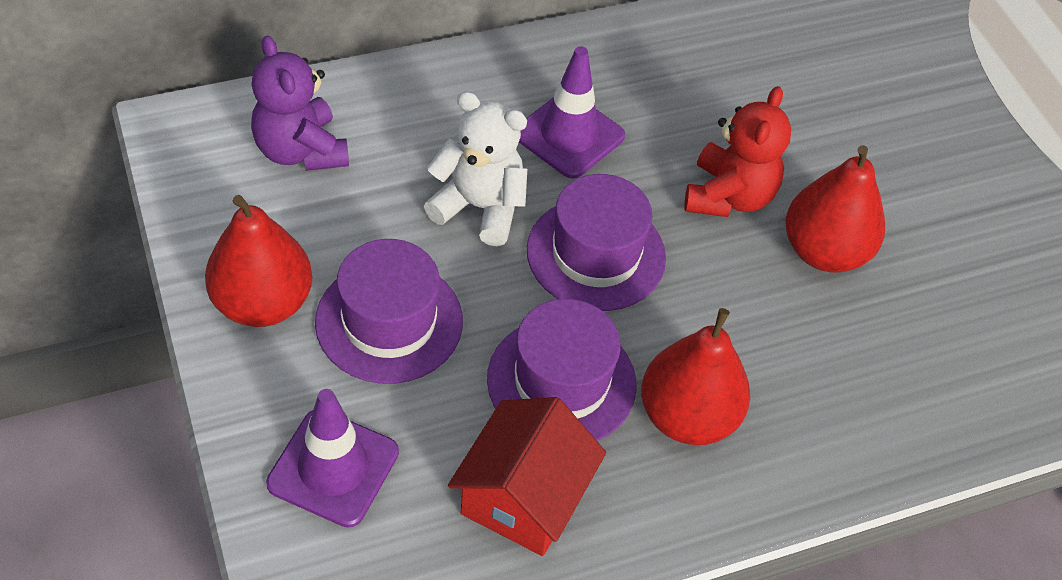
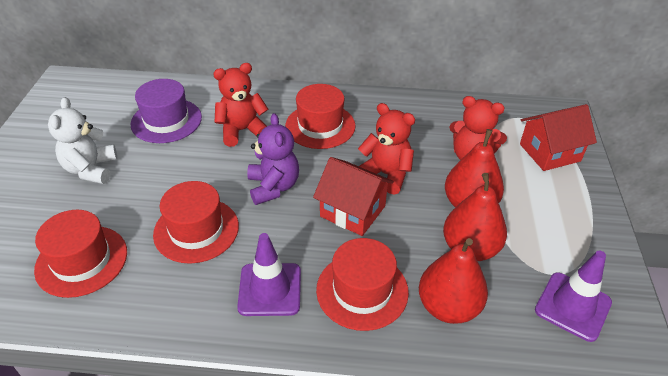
purple hat: 3 -> 1
red hat: 0 -> 4
red house: 1 -> 2
red teddy bear: 1 -> 3

